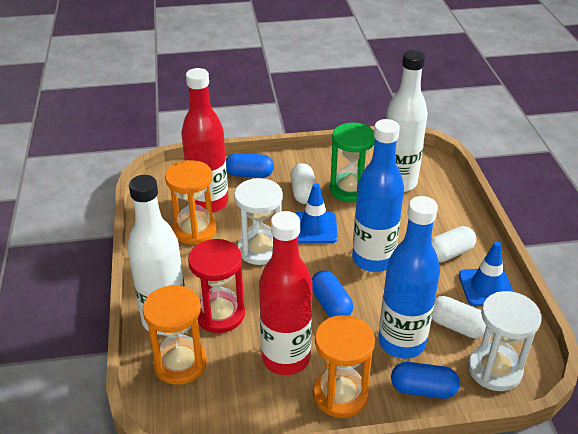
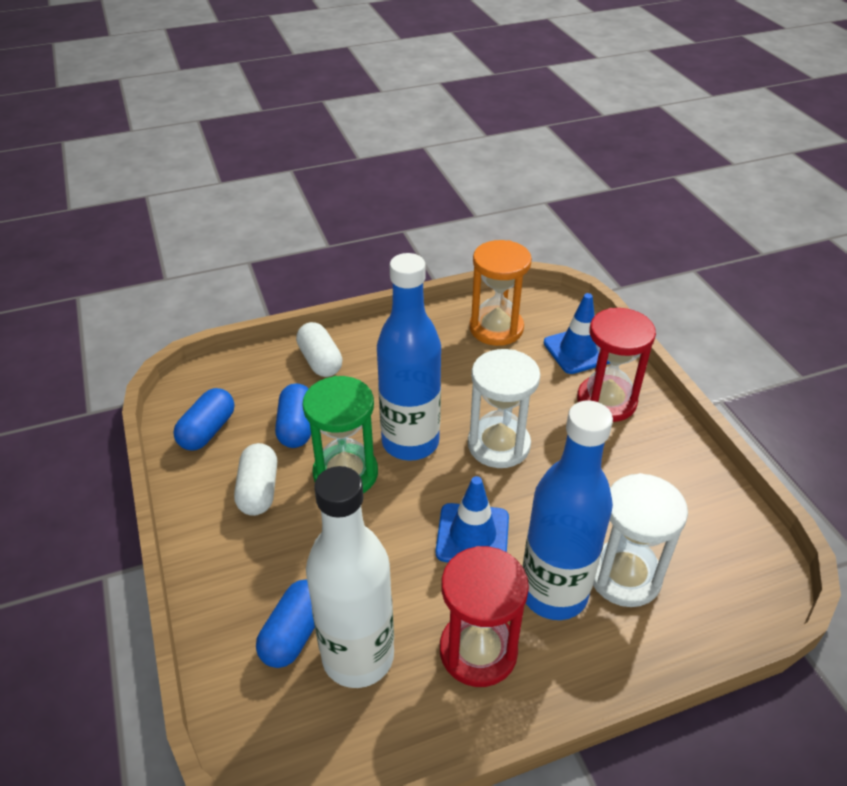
orange hourglass: 3 -> 1
red bottle: 2 -> 0
red hourglass: 1 -> 2
white bottle: 2 -> 1
white capsule: 3 -> 2

